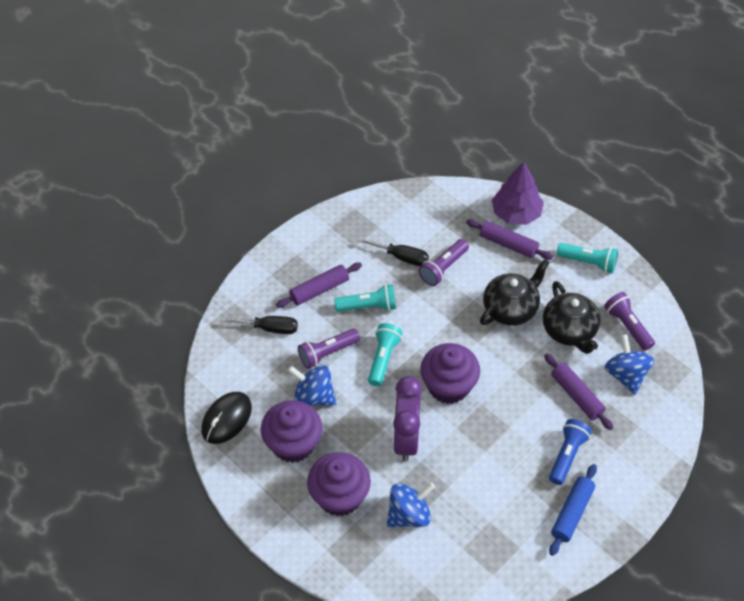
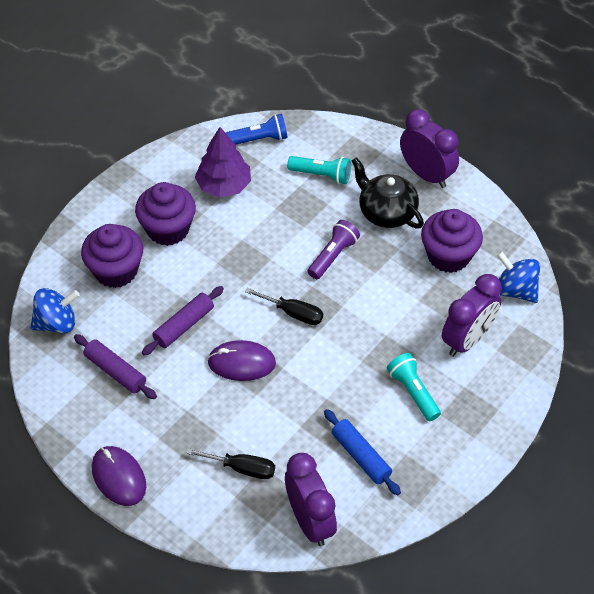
black mouse: 1 -> 0
black teapot: 2 -> 1
blue spinning top: 3 -> 2
purple clock: 1 -> 3
purple flashlight: 3 -> 1
purple mouse: 0 -> 2
purple rolling pin: 3 -> 2
turquoise flashlight: 3 -> 2

